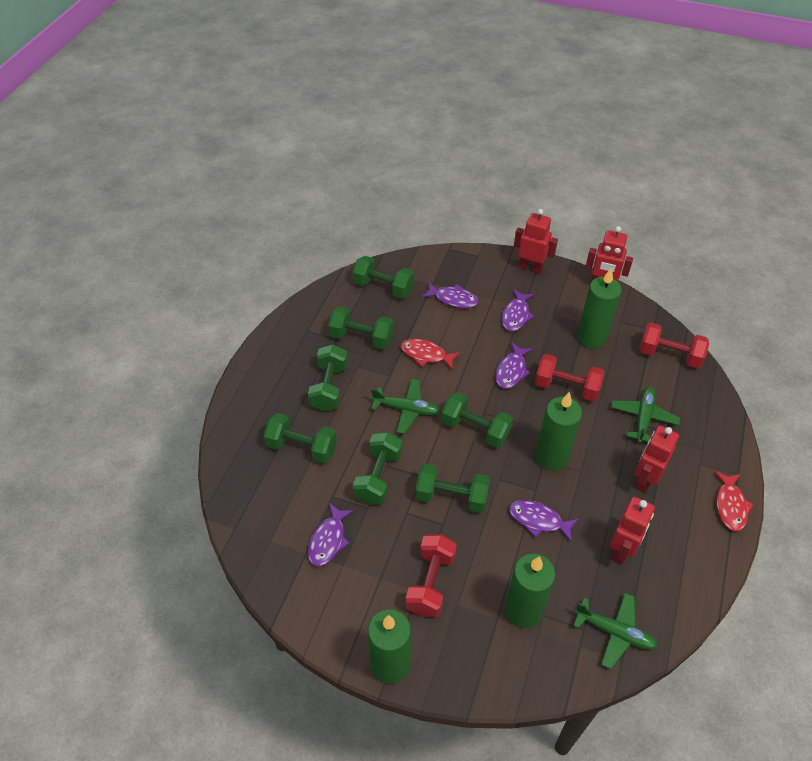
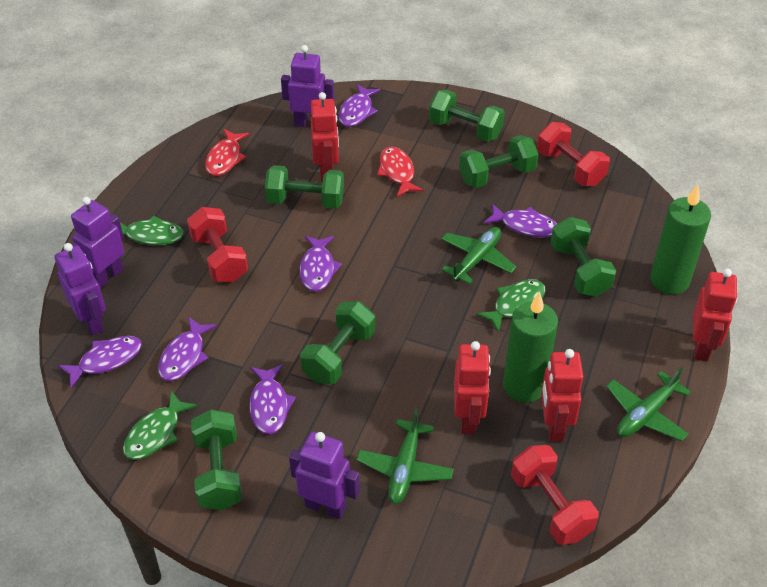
green candle: 4 -> 2
green dumbbell: 7 -> 6
green fish: 0 -> 3
purple fish: 5 -> 6
purple robot: 0 -> 4

